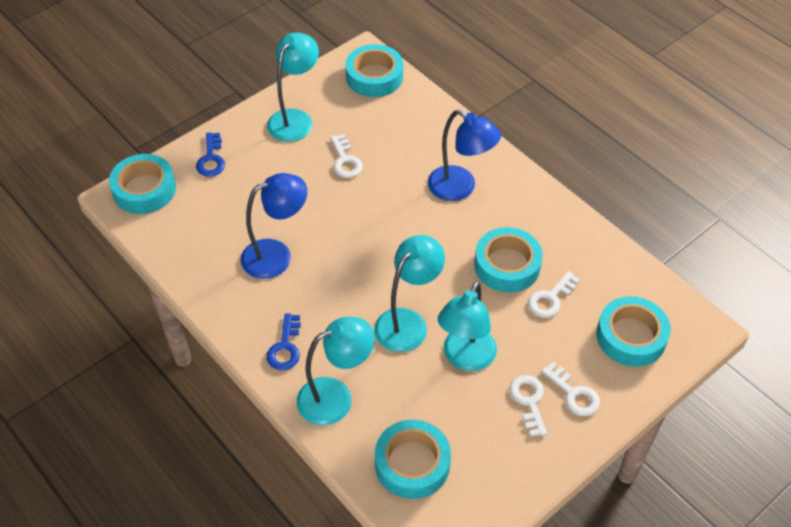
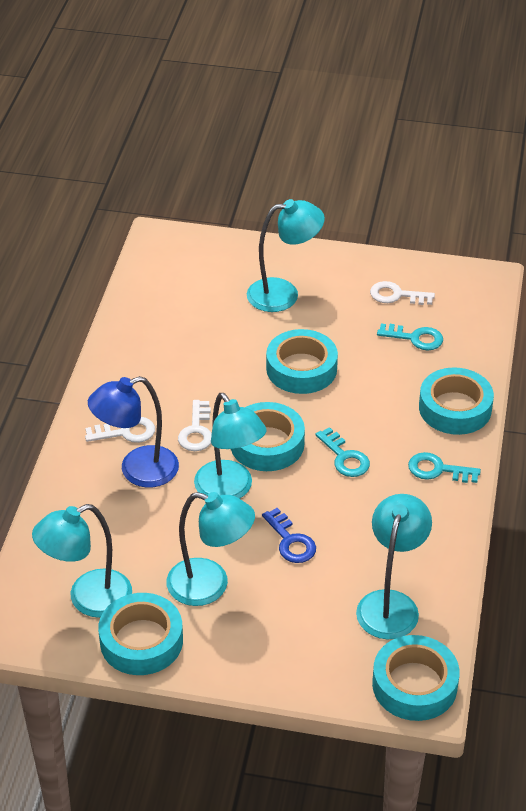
blue key: 2 -> 1
blue lamp: 2 -> 1
turquoise key: 0 -> 3
turquoise lamp: 4 -> 5
white key: 4 -> 3

